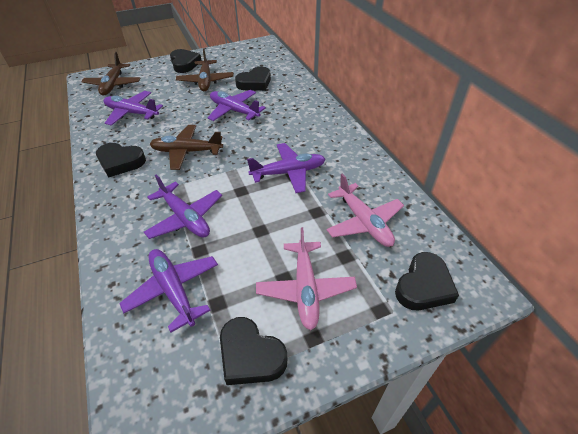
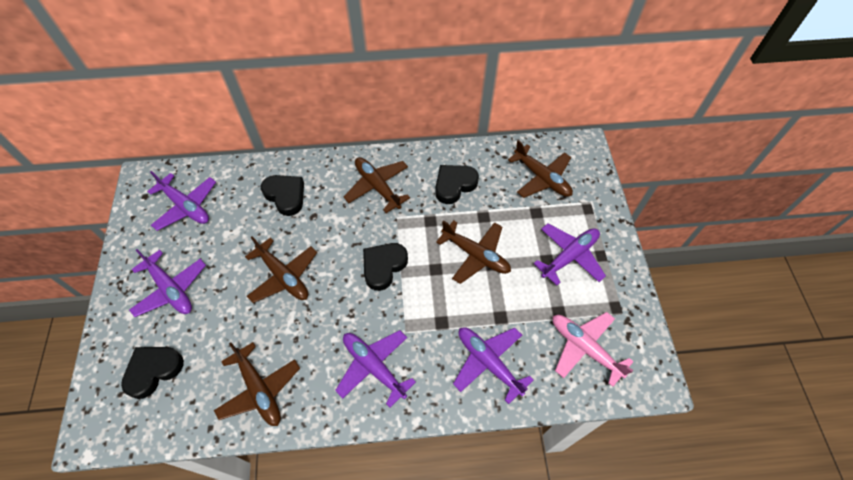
black heart: 5 -> 4
brown plane: 3 -> 5
pink plane: 2 -> 1

